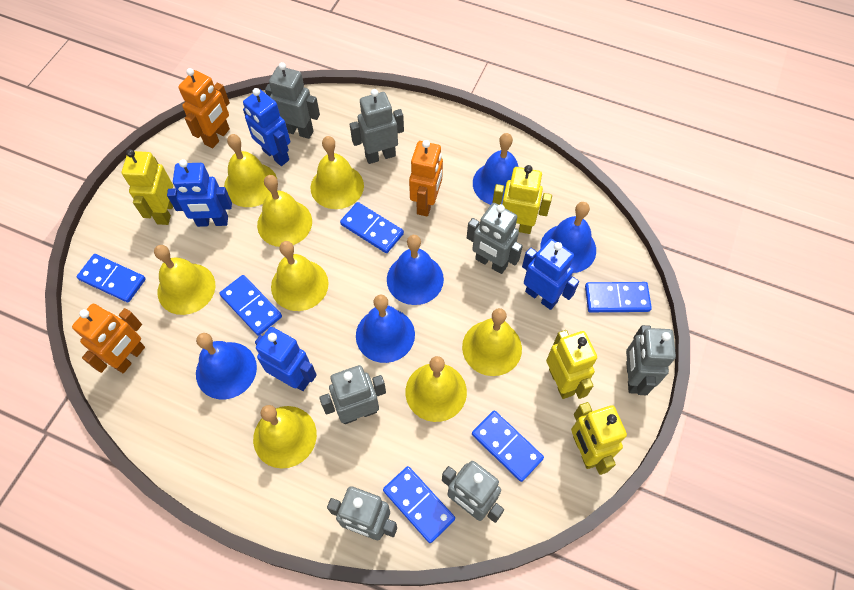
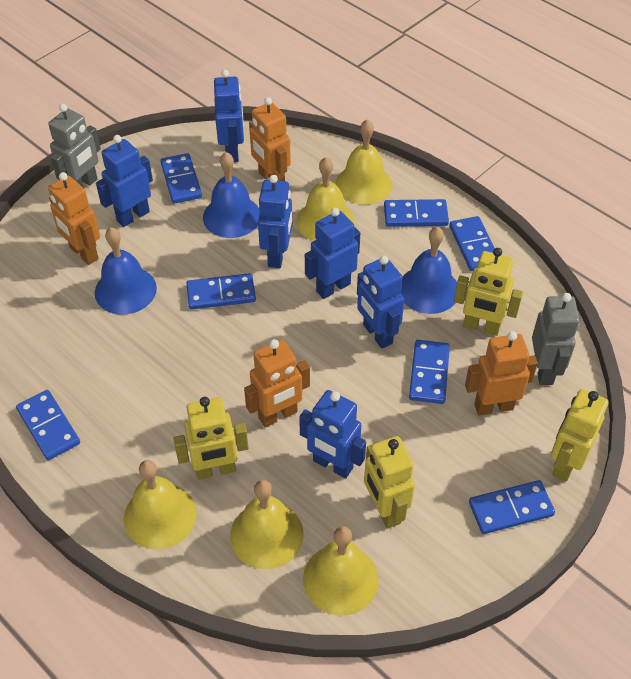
blue bell: 5 -> 3
blue domino: 6 -> 7
blue robot: 4 -> 6
grey robot: 7 -> 2
orange robot: 3 -> 4
yellow bell: 8 -> 5

